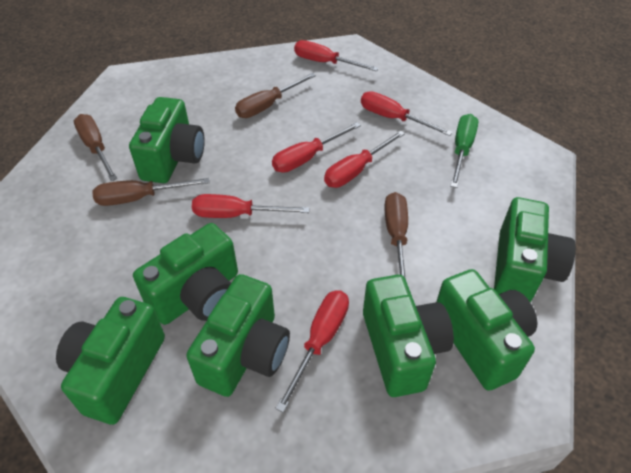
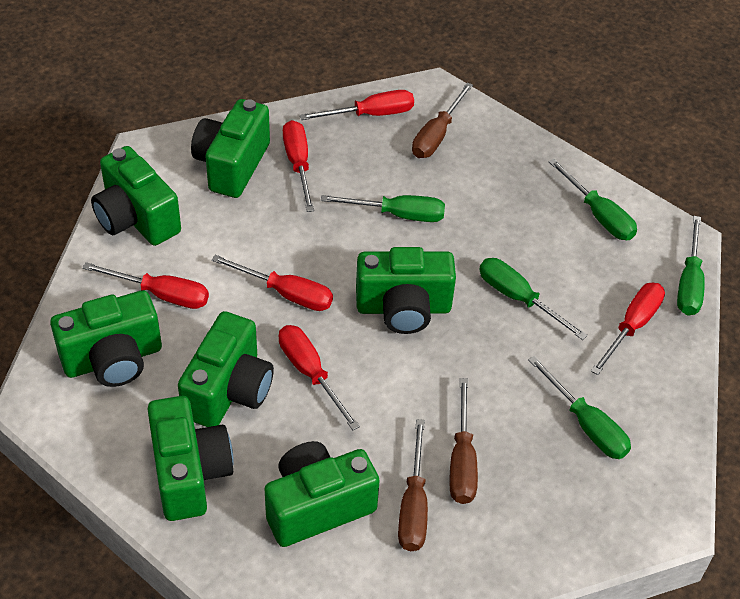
brown screwdriver: 4 -> 3
green screwdriver: 1 -> 5

